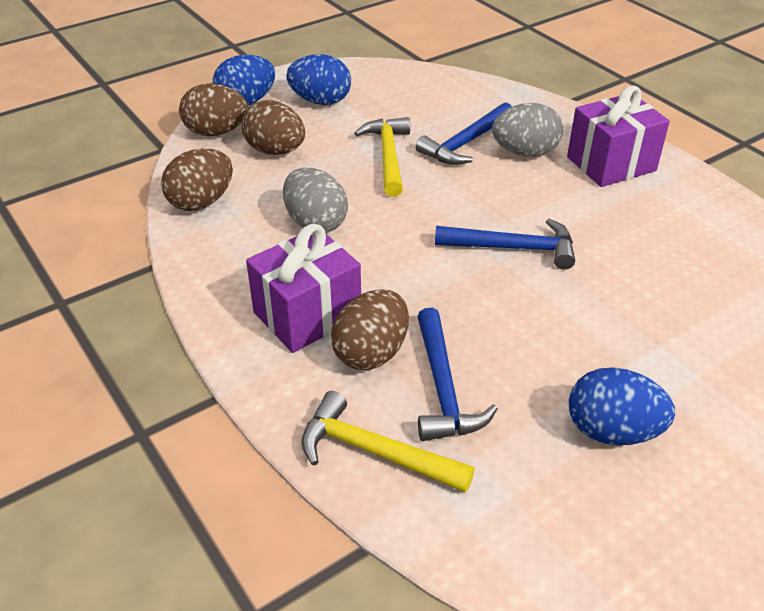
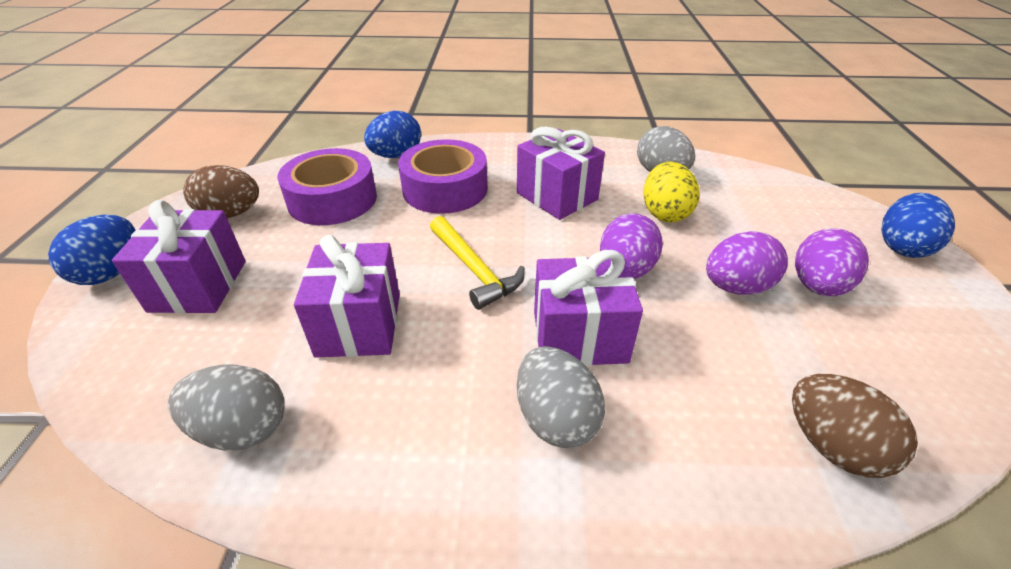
blue hammer: 3 -> 0
brown egg: 4 -> 2
grey egg: 2 -> 3
purple egg: 0 -> 3
purple gift: 2 -> 4
purple tape: 0 -> 2
yellow egg: 0 -> 1
yellow hammer: 2 -> 1

